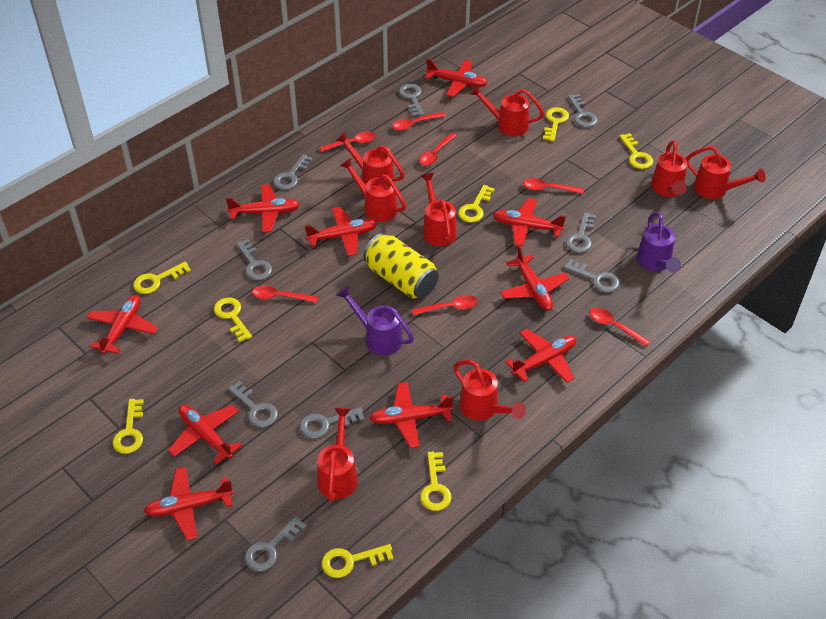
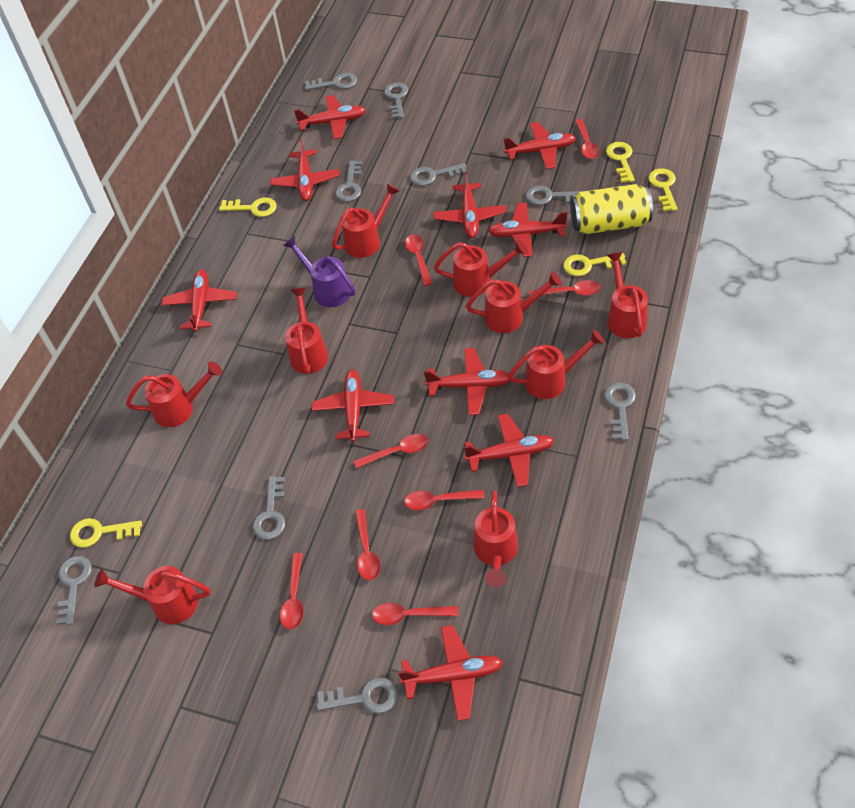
purple watering can: 2 -> 1
red spoon: 7 -> 8
red watering can: 8 -> 9
yellow key: 8 -> 5

